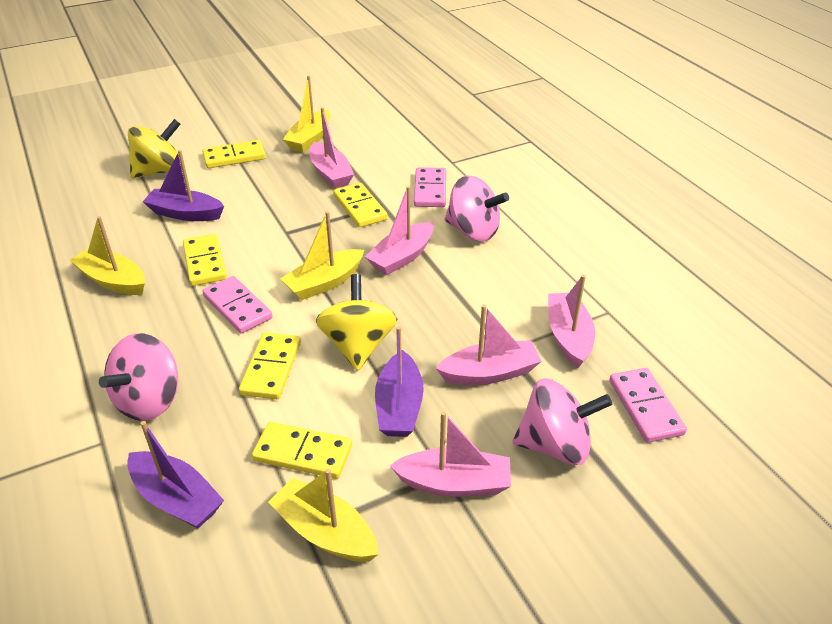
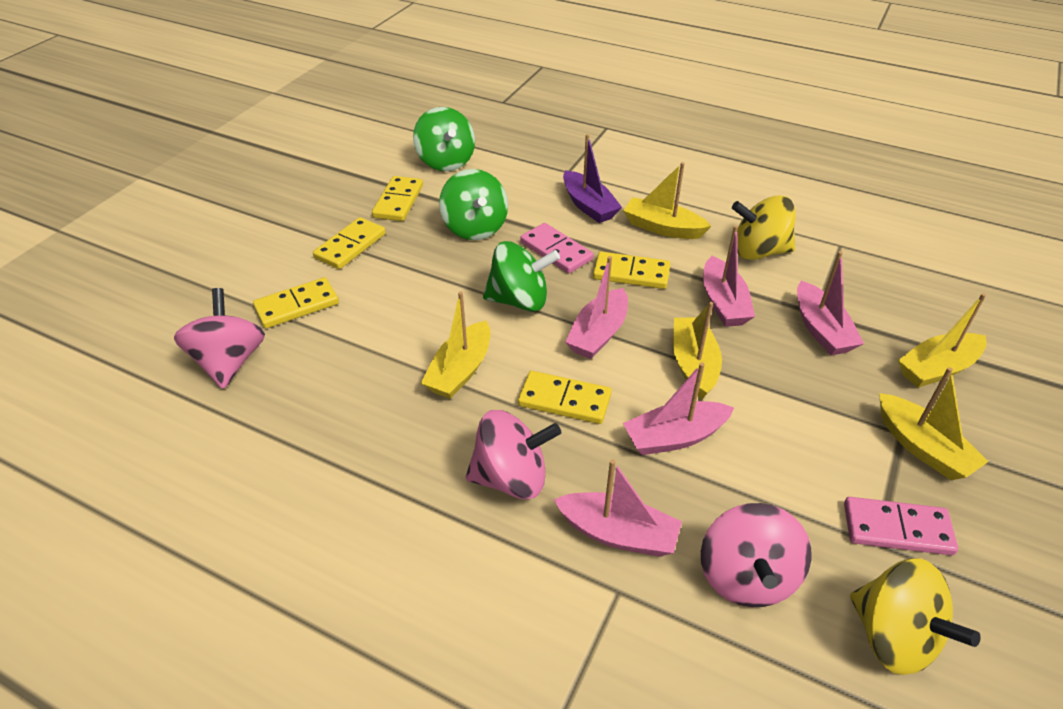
green spinning top: 0 -> 3
pink domino: 3 -> 2
purple boat: 3 -> 1
yellow boat: 4 -> 5

